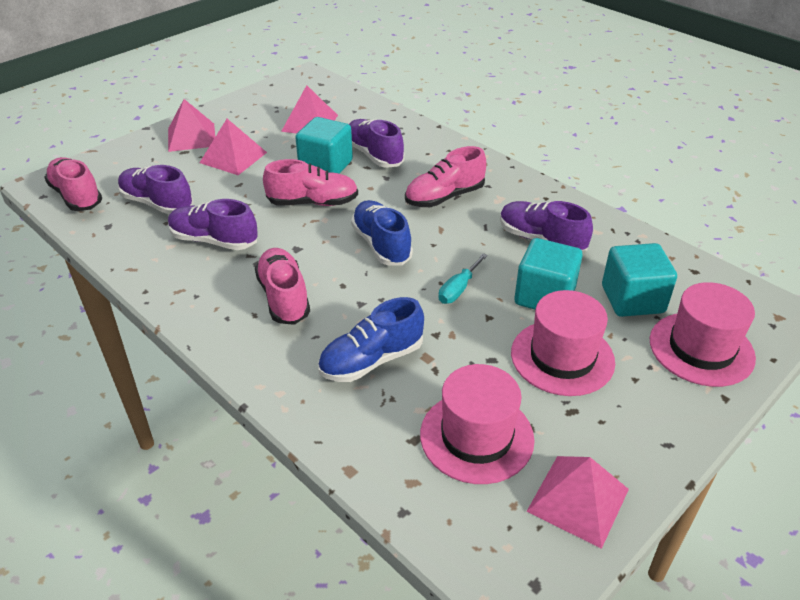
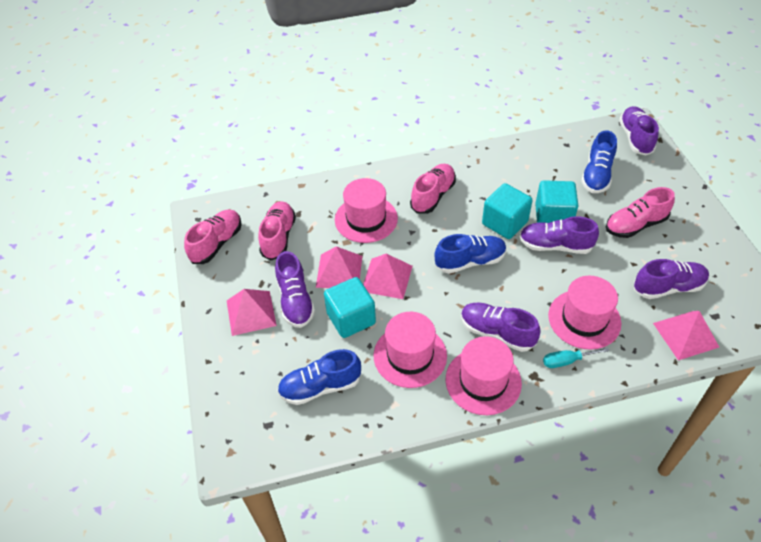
blue shoe: 2 -> 3
pink hat: 3 -> 4
purple shoe: 4 -> 5

